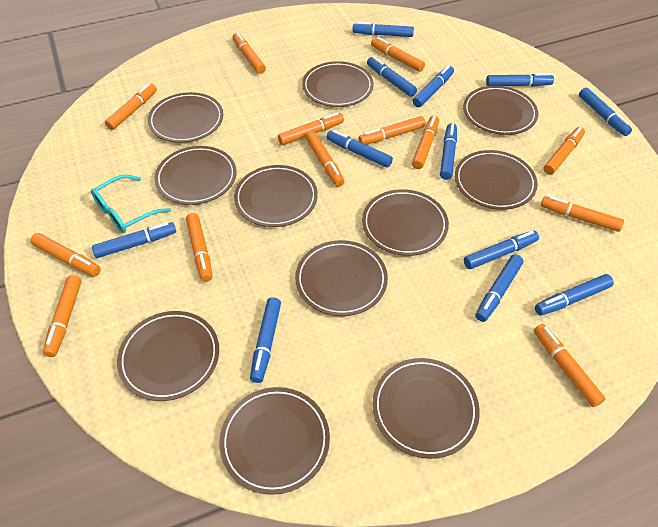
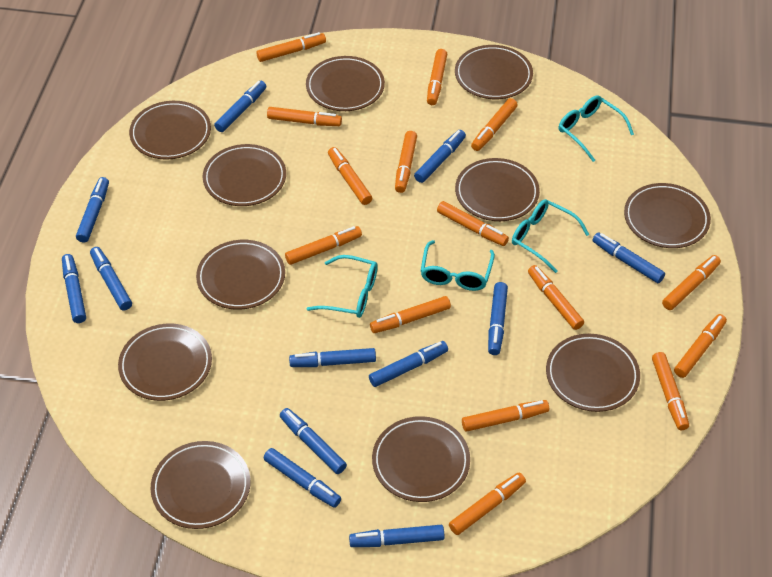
orange marker: 13 -> 15
turquoise glasses: 1 -> 4

